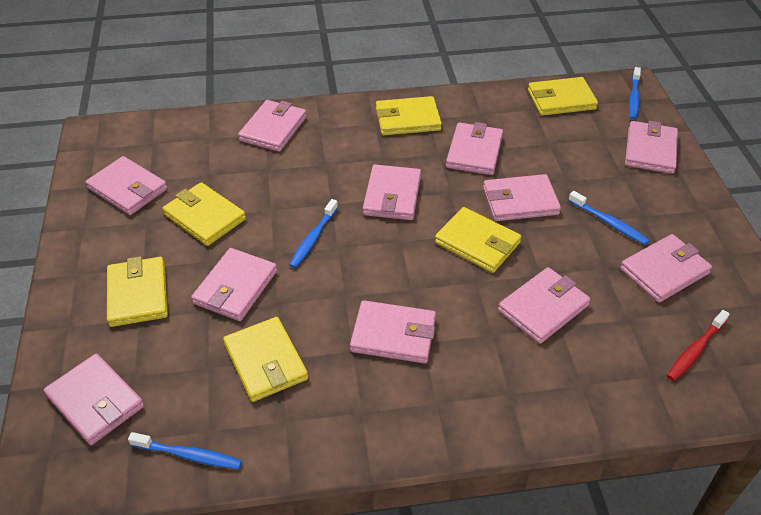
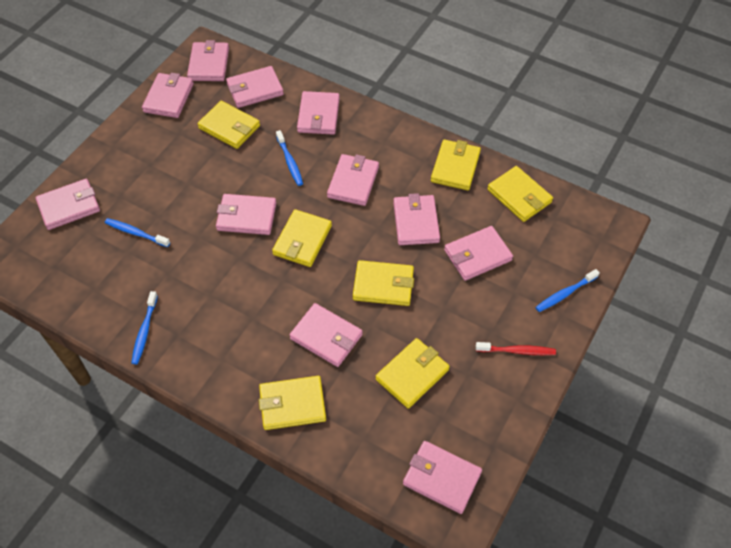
yellow wallet: 6 -> 7

